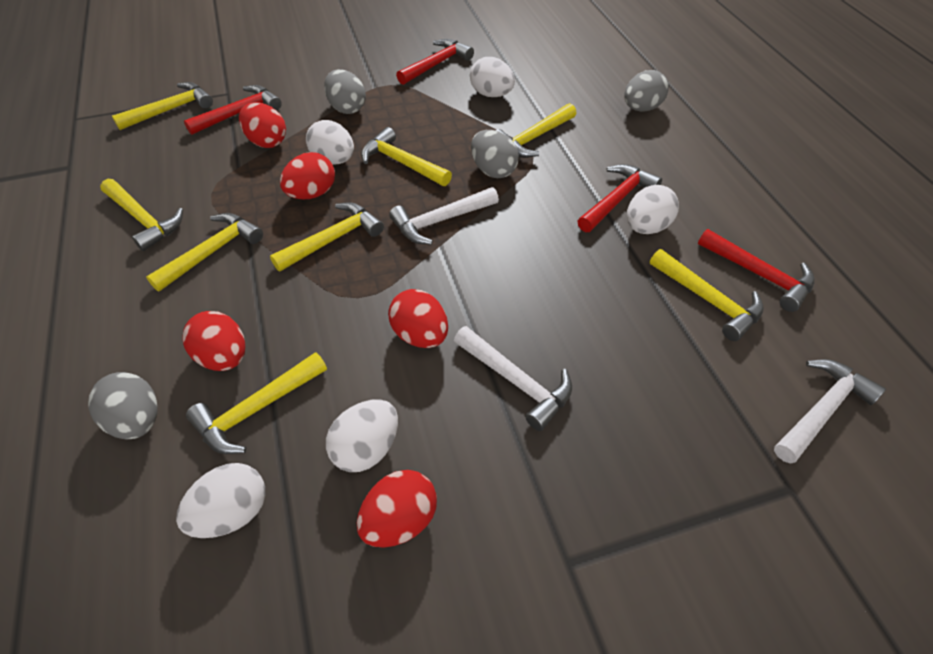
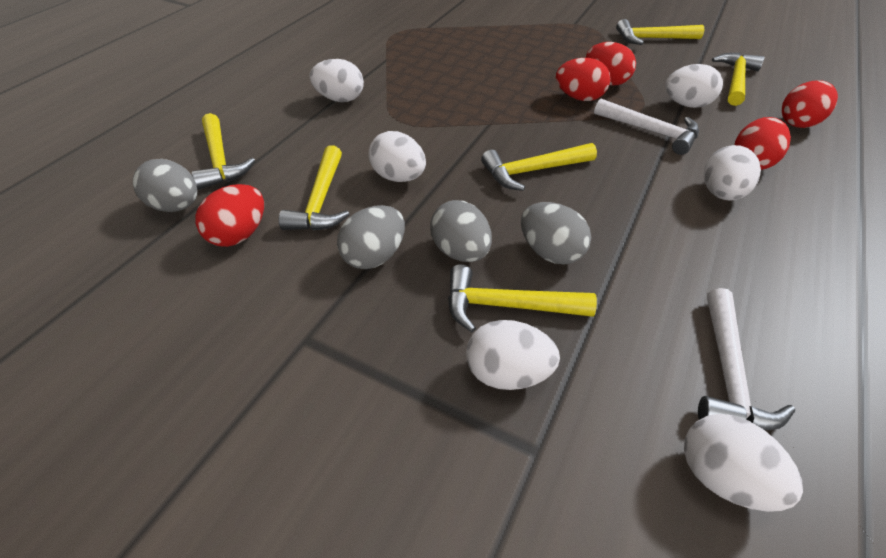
red hammer: 4 -> 0
white egg: 5 -> 6
white hammer: 3 -> 2
yellow hammer: 8 -> 6

